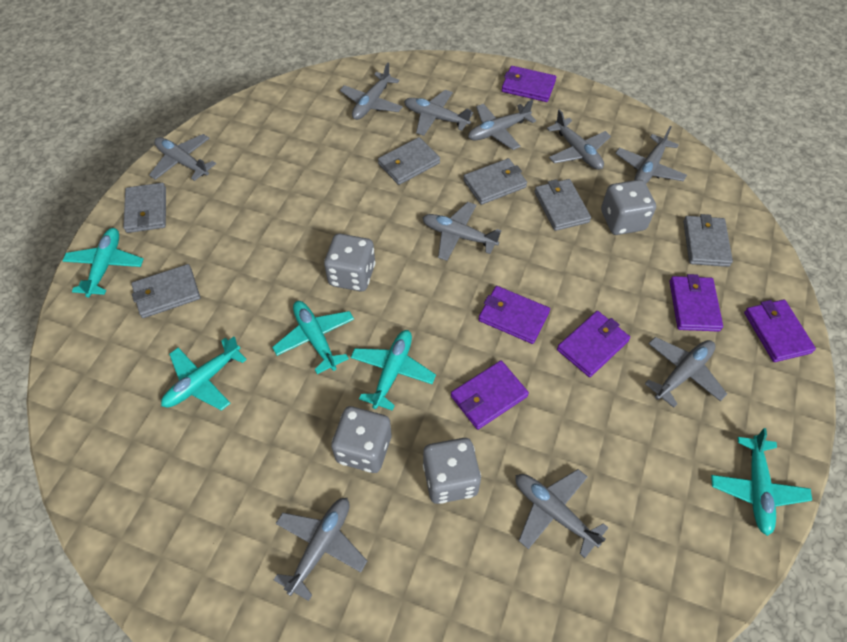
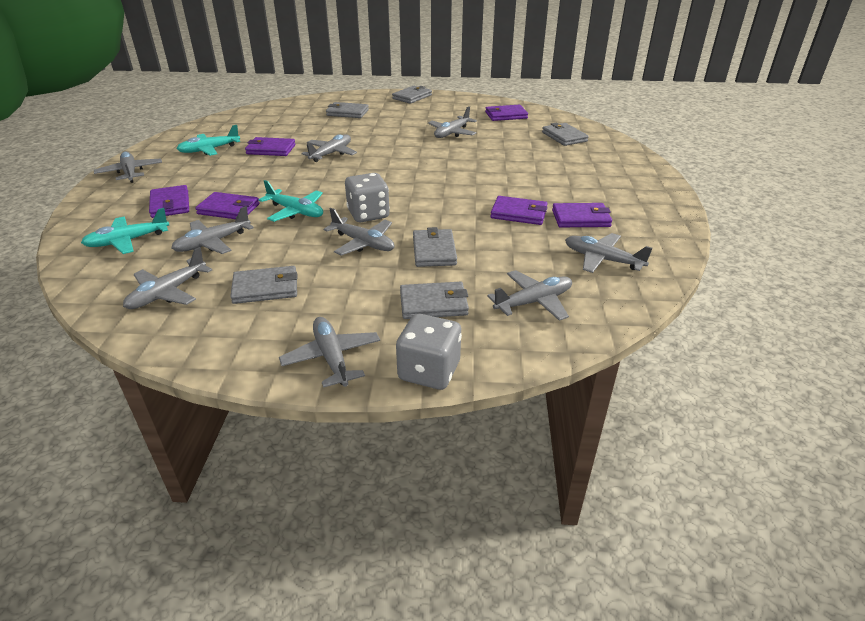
grey dice: 4 -> 2
grey plane: 10 -> 9
turquoise plane: 5 -> 3

